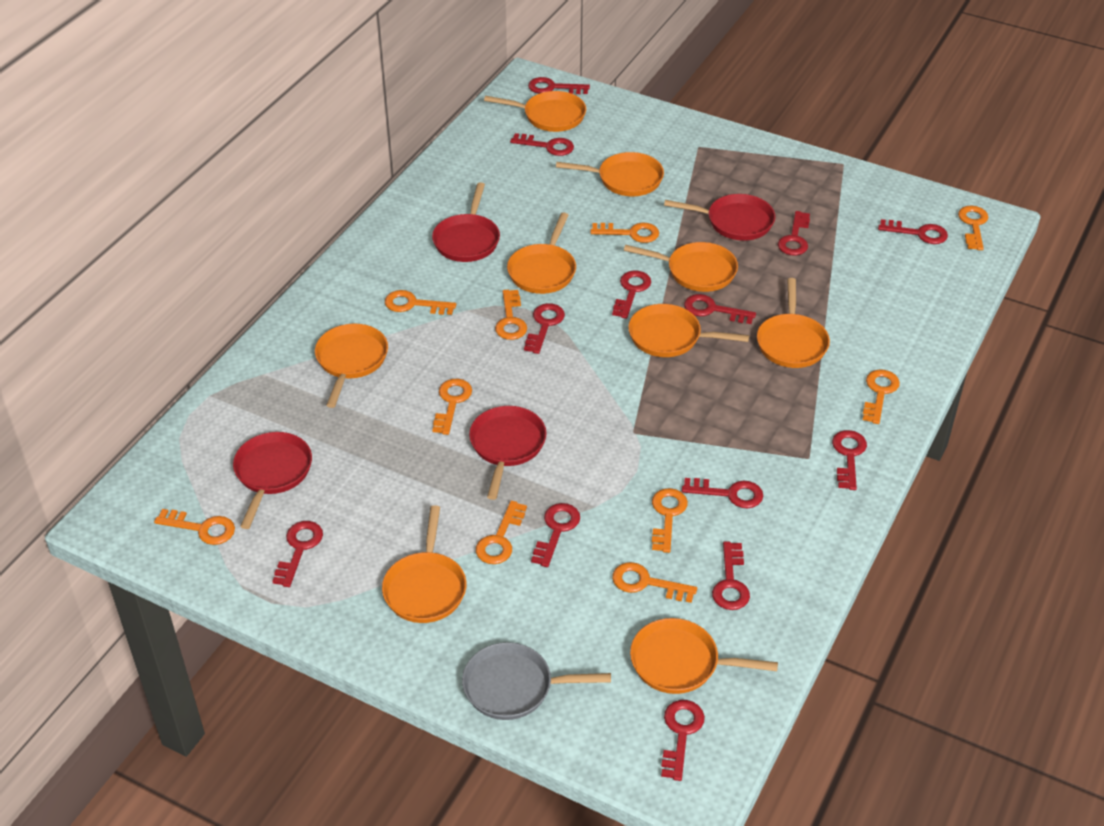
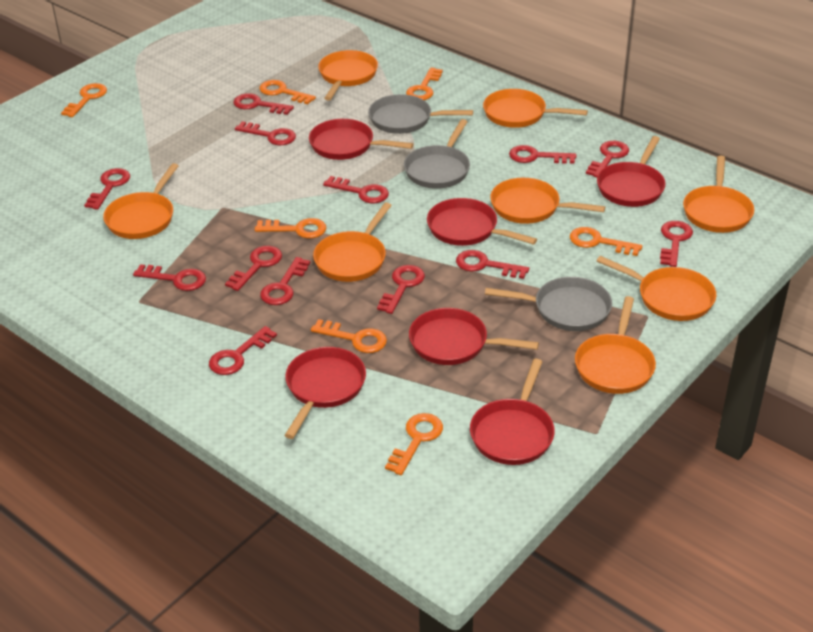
grey pan: 1 -> 3
orange key: 10 -> 7
orange pan: 9 -> 8
red pan: 4 -> 6

